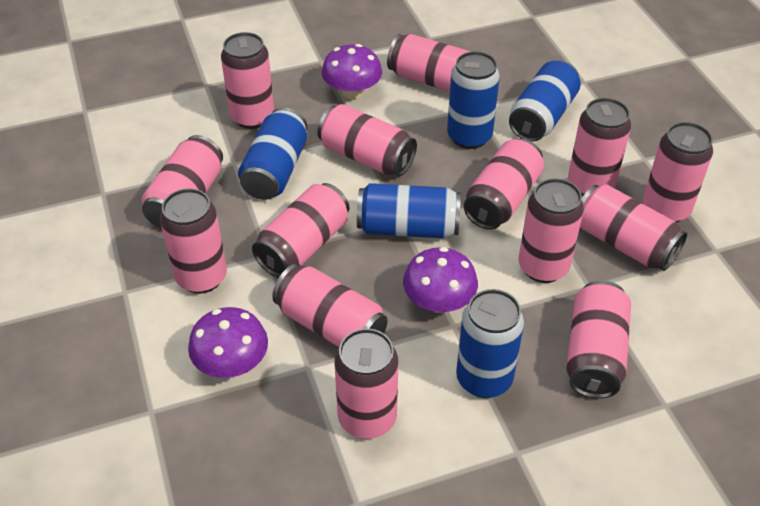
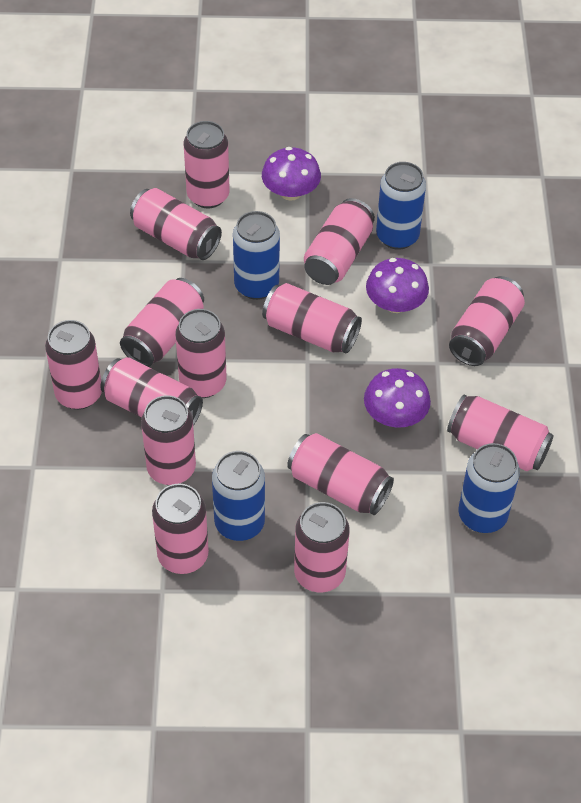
blue can: 5 -> 4

